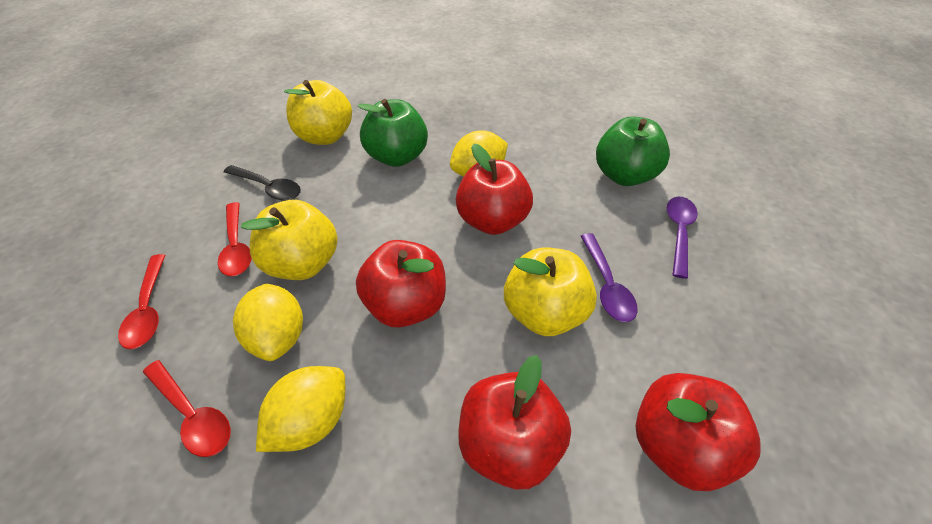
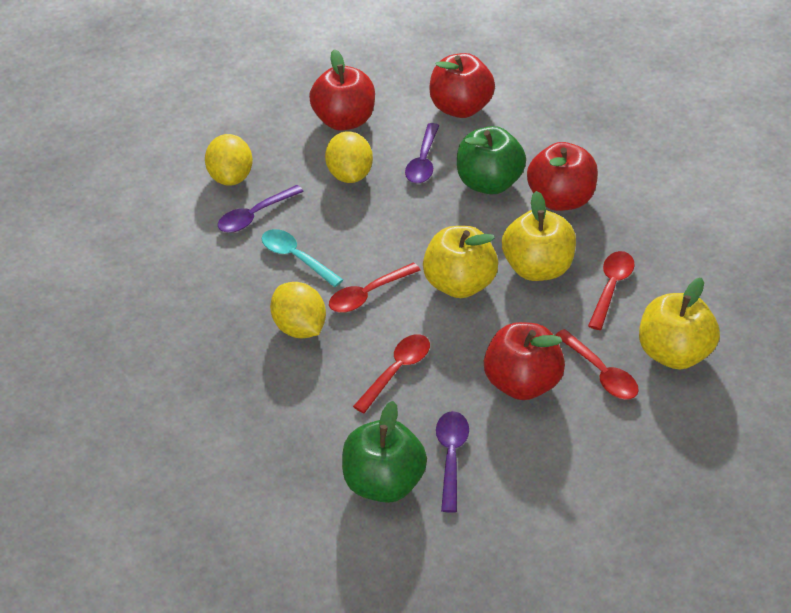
black spoon: 1 -> 0
purple spoon: 2 -> 3
red spoon: 3 -> 4
turquoise spoon: 0 -> 1

